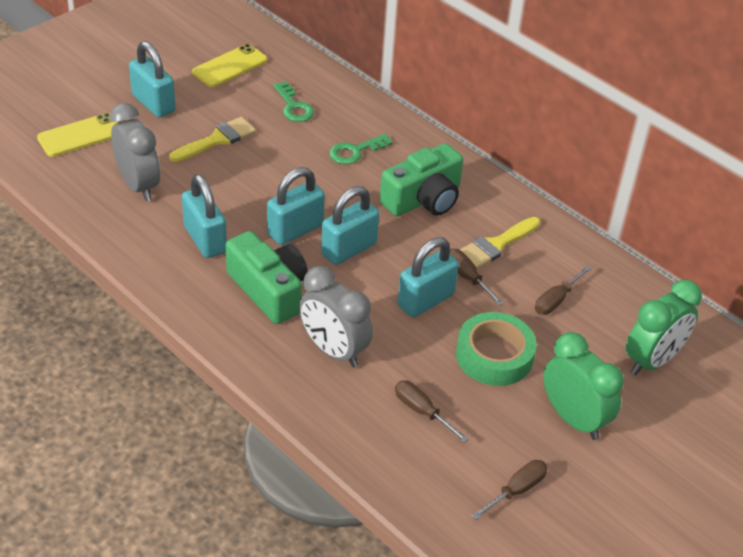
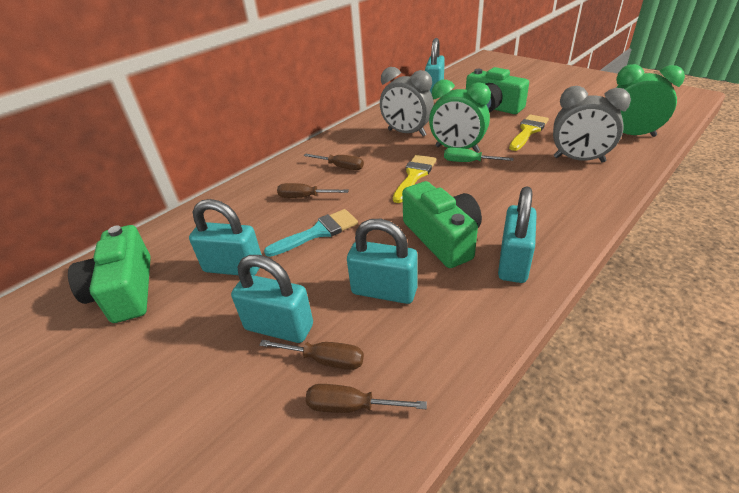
green camera: 2 -> 3
green key: 2 -> 0
green screwdriver: 0 -> 1
green tape: 1 -> 0
turquoise brush: 0 -> 1
yellow phone: 2 -> 0

